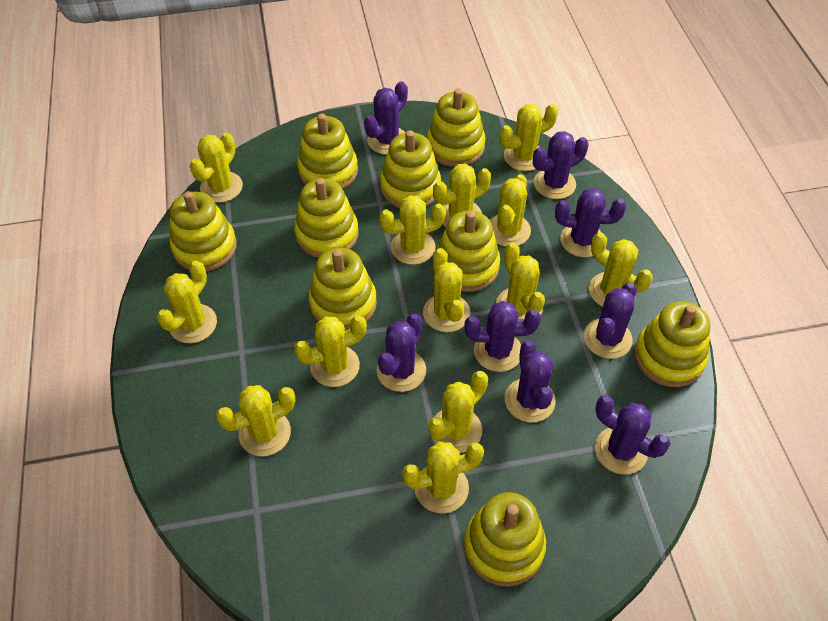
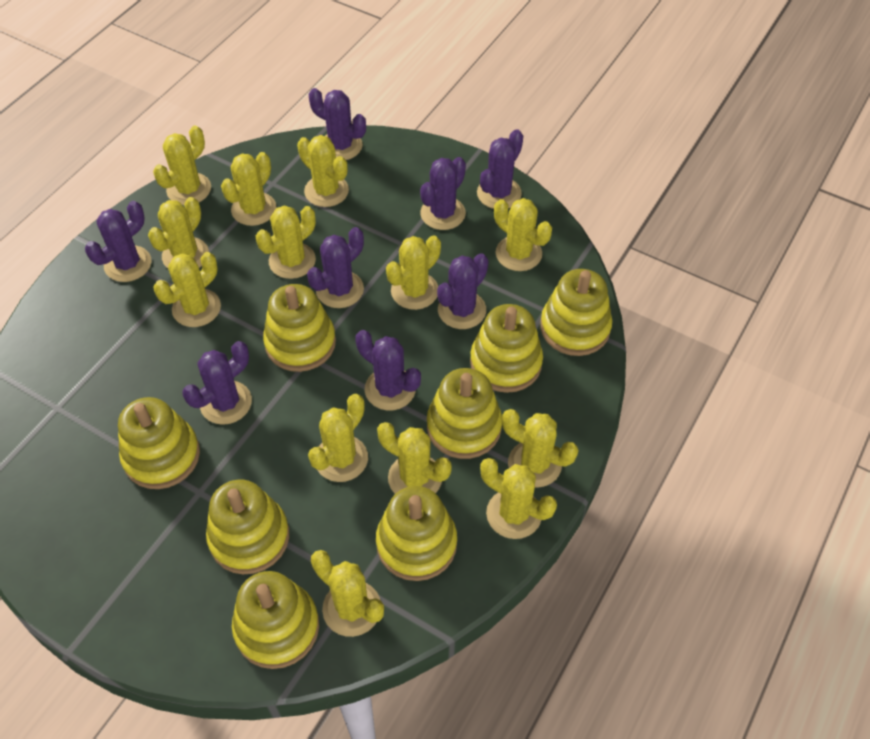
yellow stacking toy: 9 -> 8

